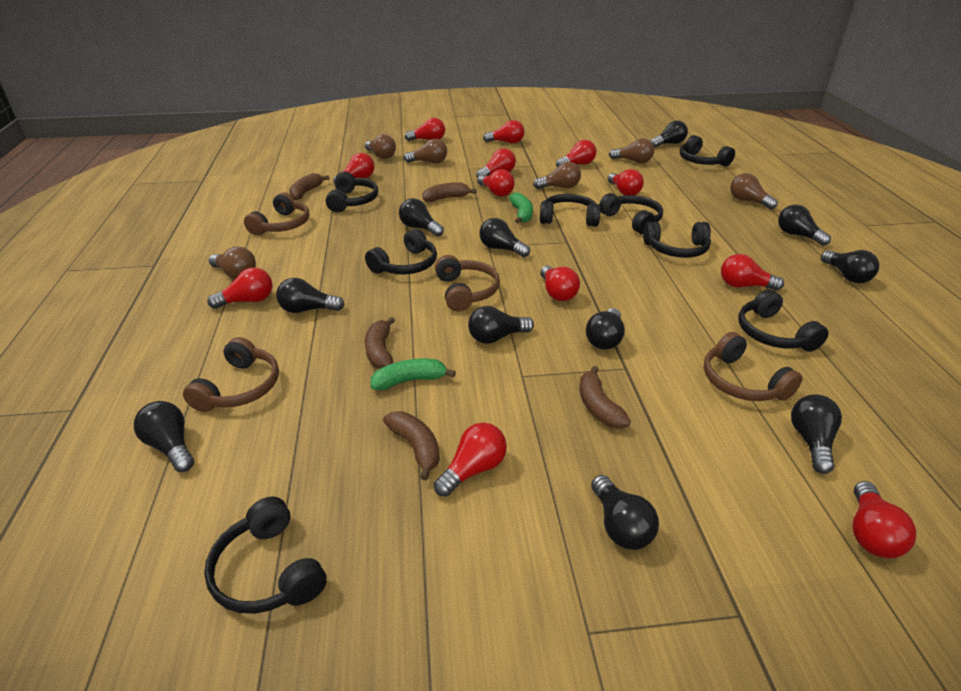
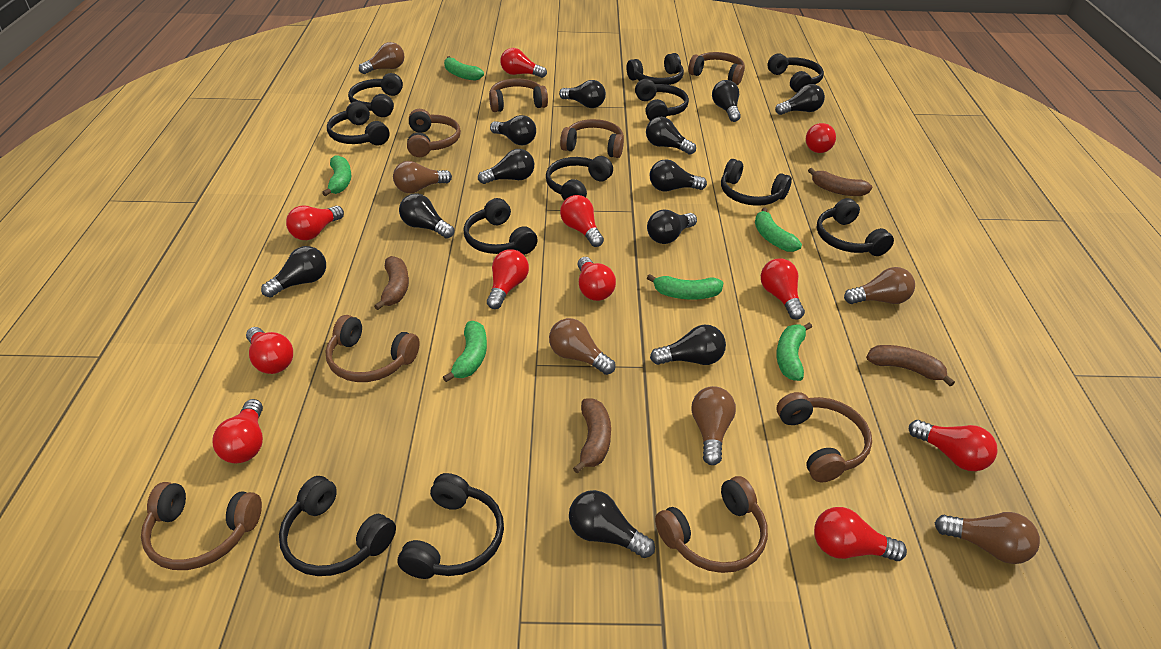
black headphones: 8 -> 11
black light bulb: 11 -> 12
brown banana: 5 -> 4
brown headphones: 4 -> 8
green banana: 2 -> 6
red light bulb: 12 -> 11

